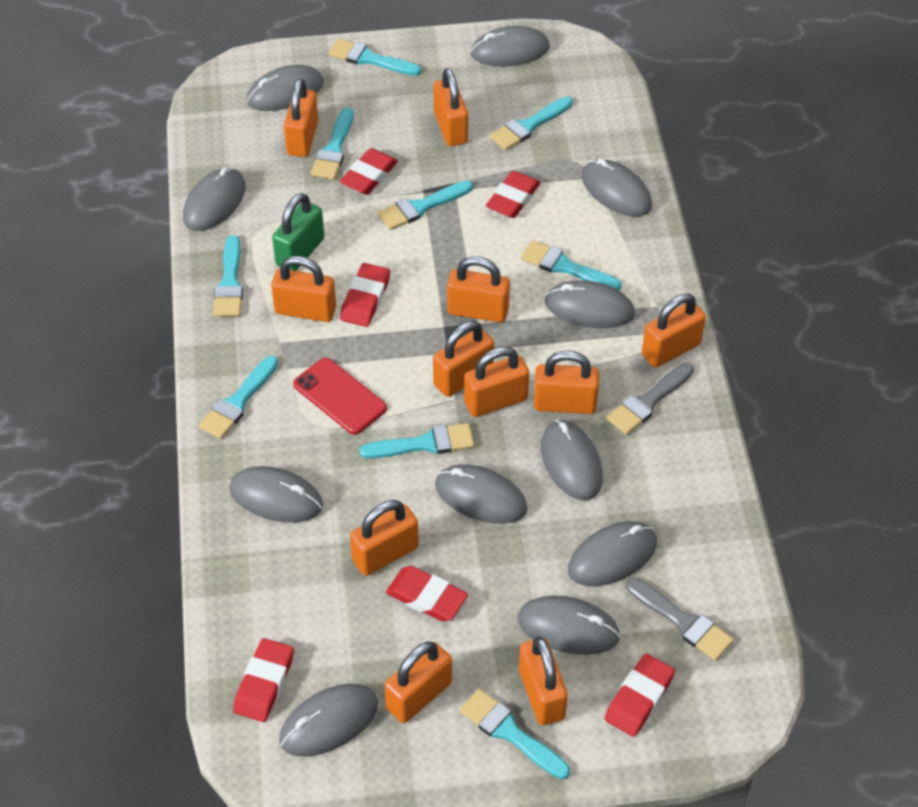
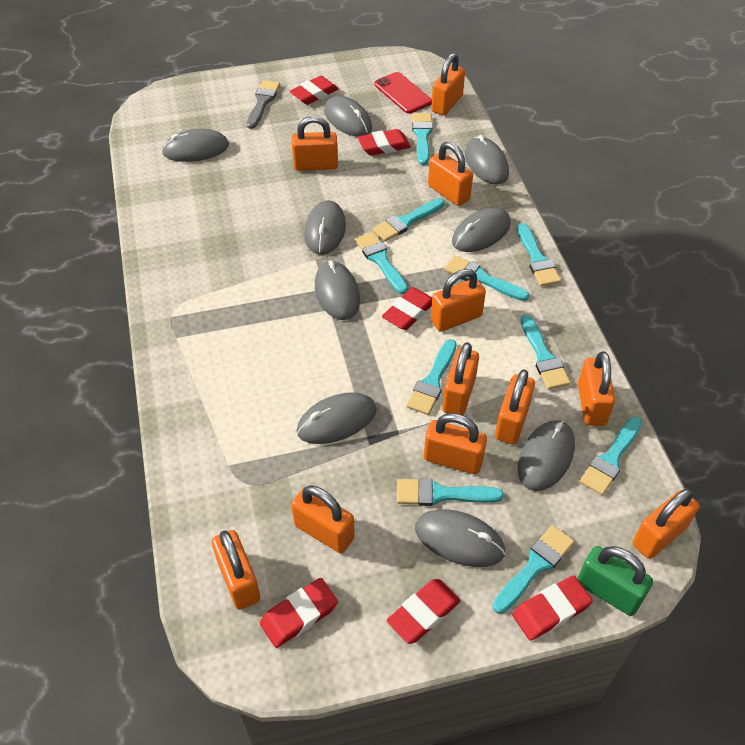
grey brush: 2 -> 1
grey mouse: 11 -> 9
turquoise brush: 9 -> 10

